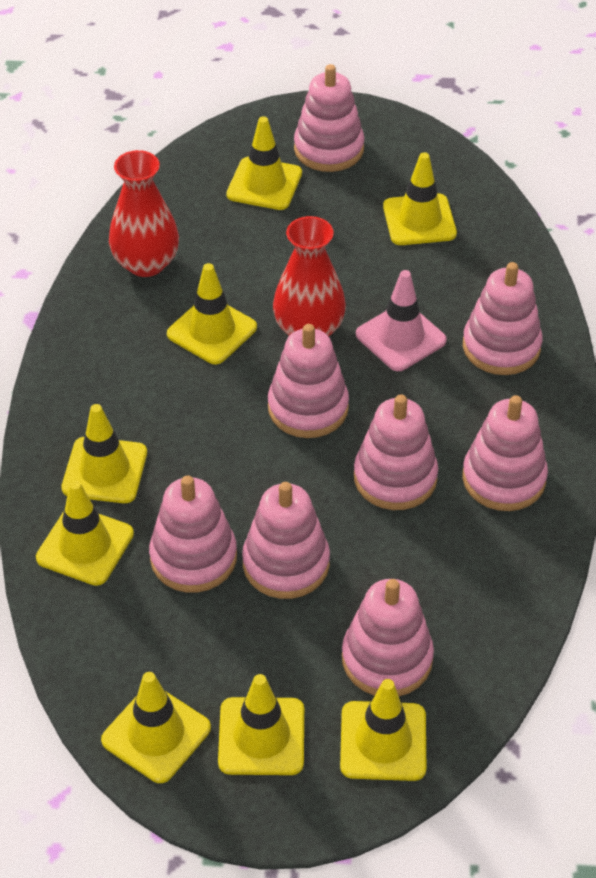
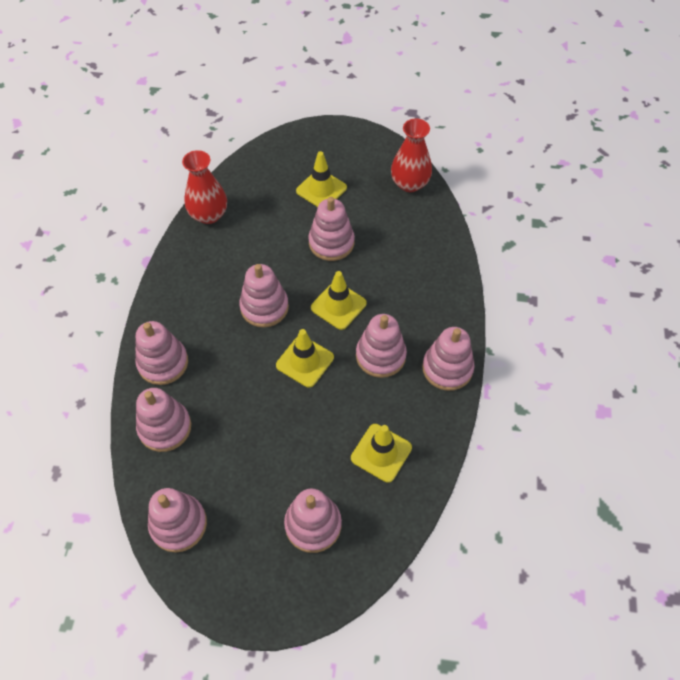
pink traffic cone: 1 -> 0
yellow traffic cone: 8 -> 4

